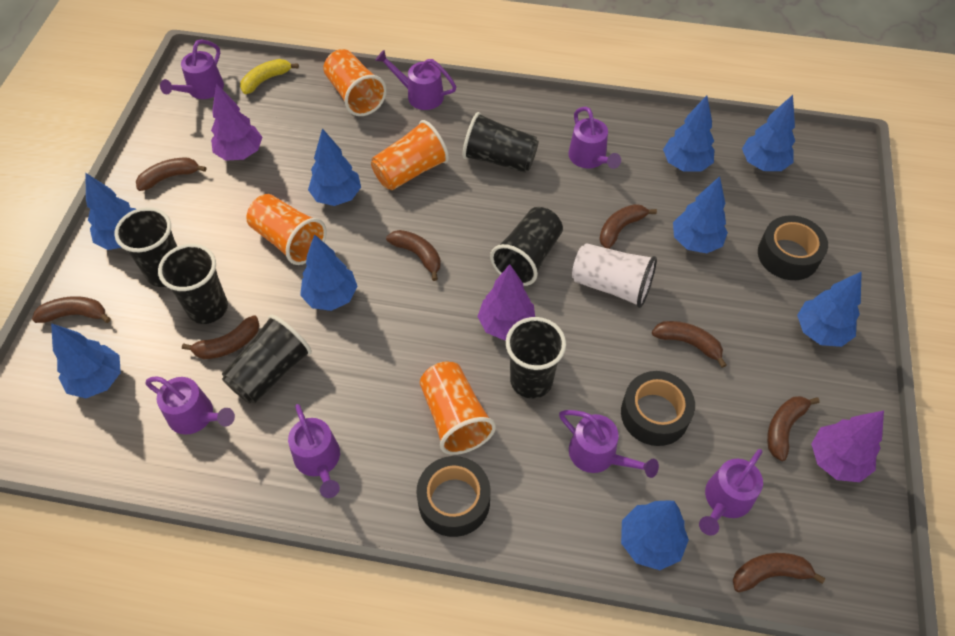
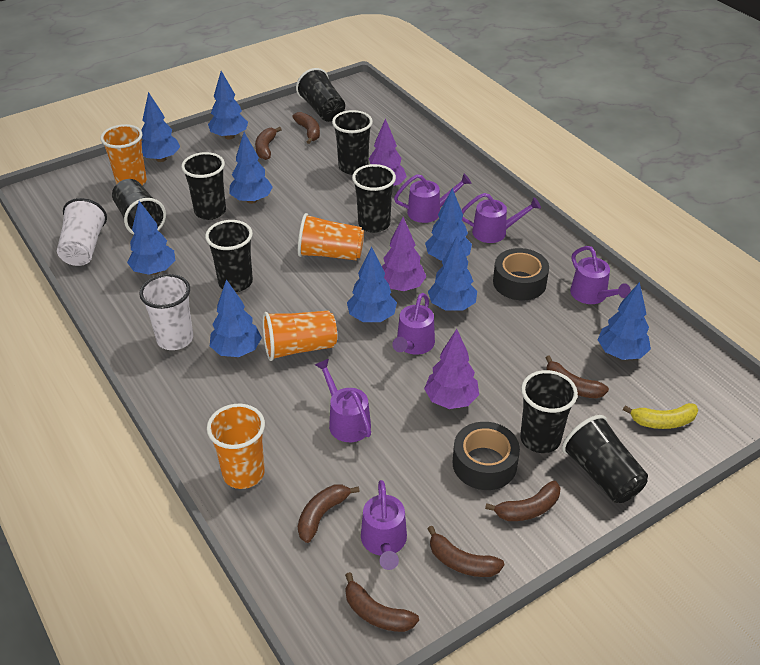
black cup: 6 -> 8
black tape: 3 -> 2
brown banana: 8 -> 7
purple watering can: 7 -> 6
white cup: 1 -> 2

